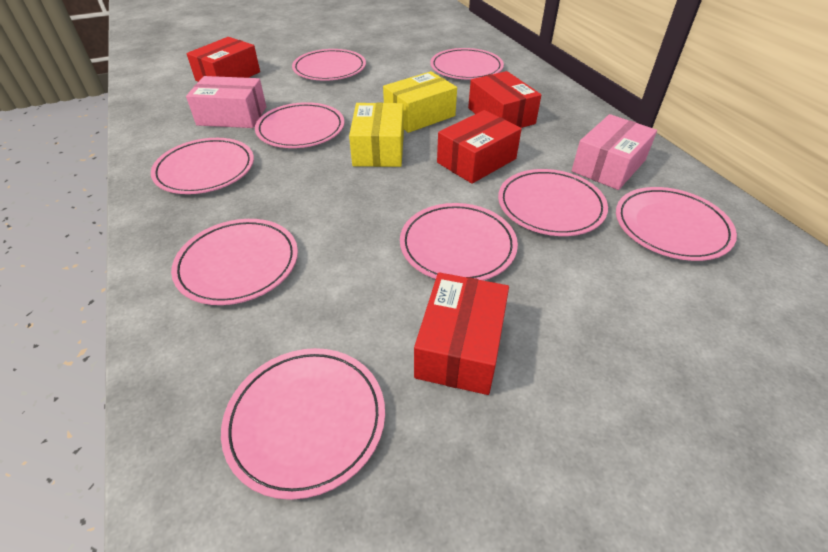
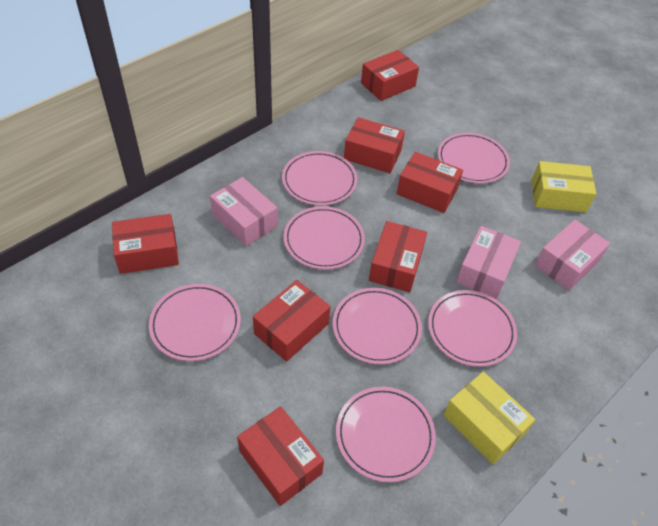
pink box: 2 -> 3
pink plate: 9 -> 7
red box: 4 -> 7

